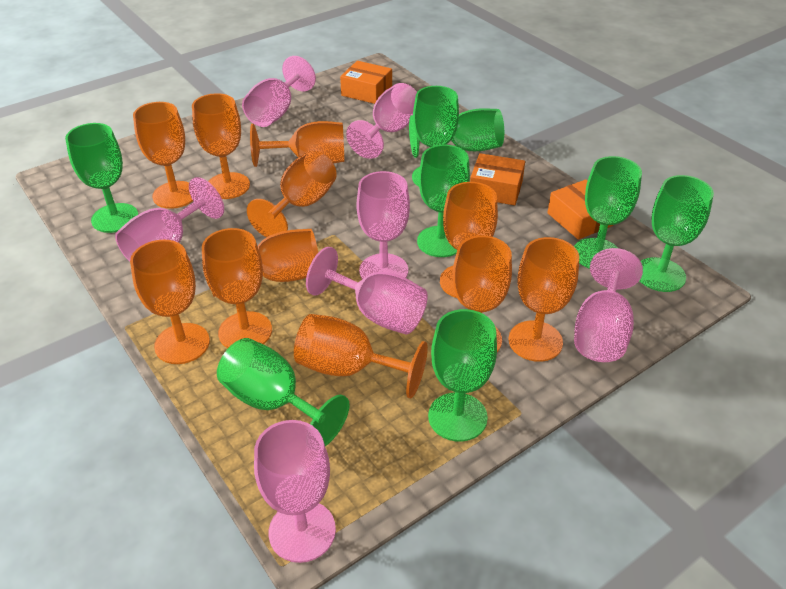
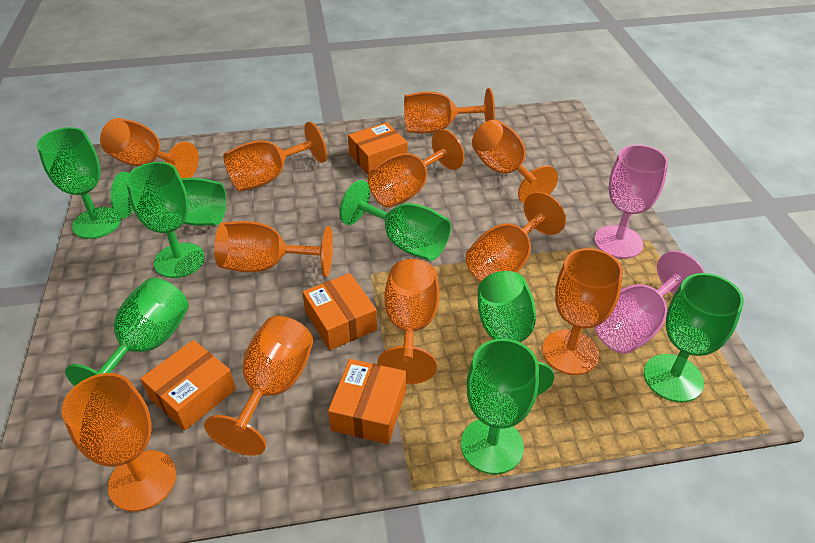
orange box: 3 -> 4
pink goblet: 7 -> 2

